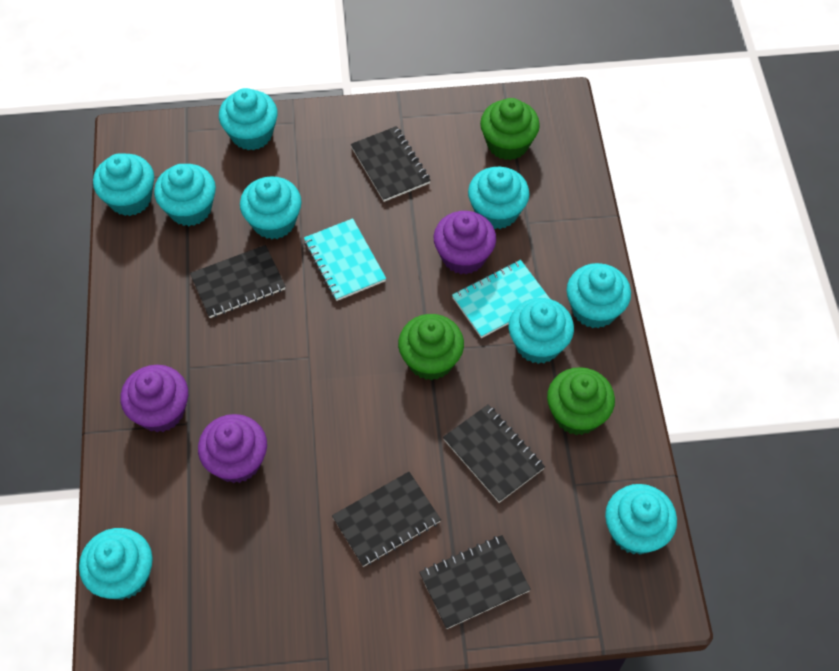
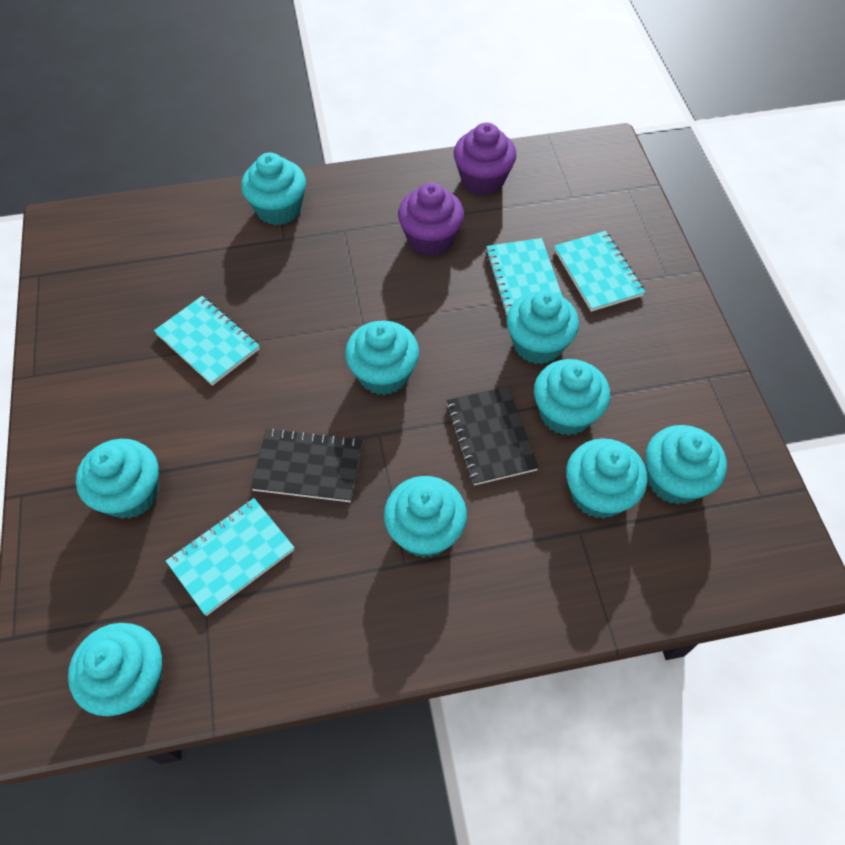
black notebook: 5 -> 2
green cupcake: 3 -> 0
purple cupcake: 3 -> 2
turquoise notebook: 2 -> 4

